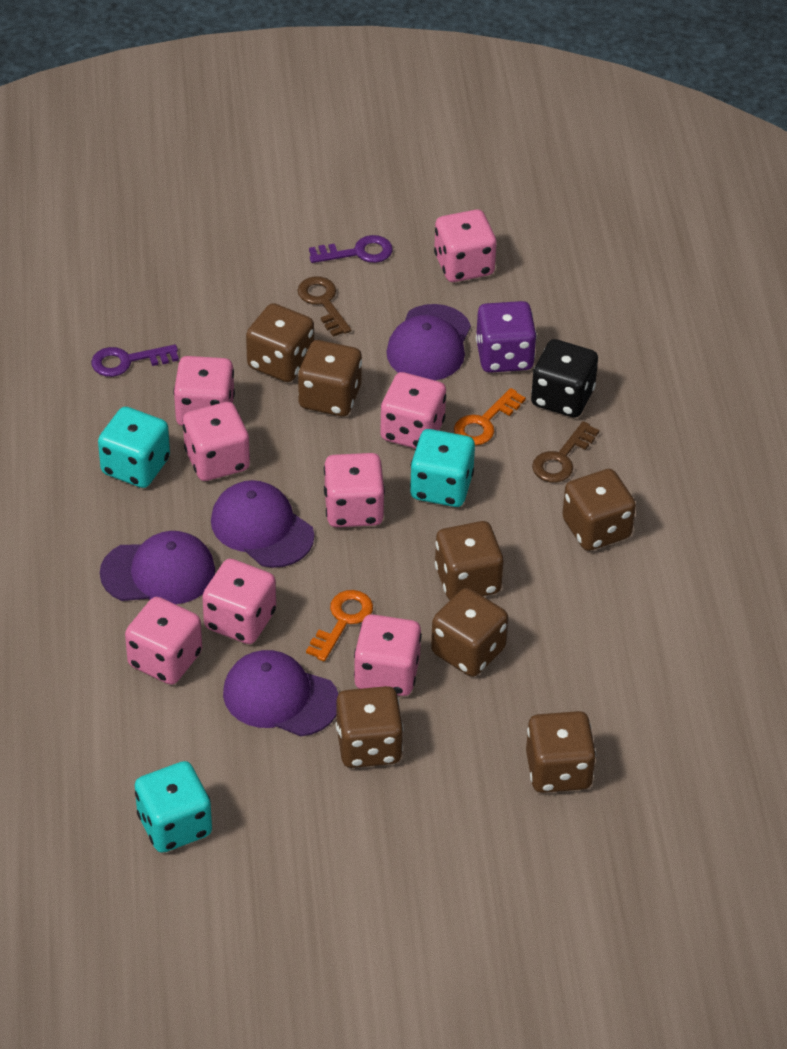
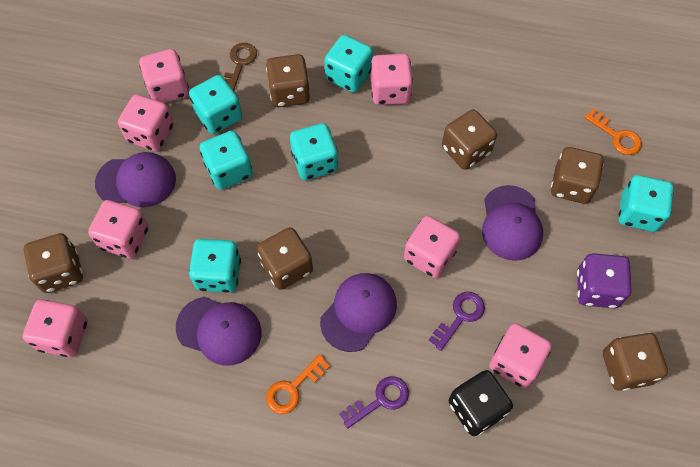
brown dice: 7 -> 6
brown key: 2 -> 1
pink dice: 8 -> 7
turquoise dice: 3 -> 6

